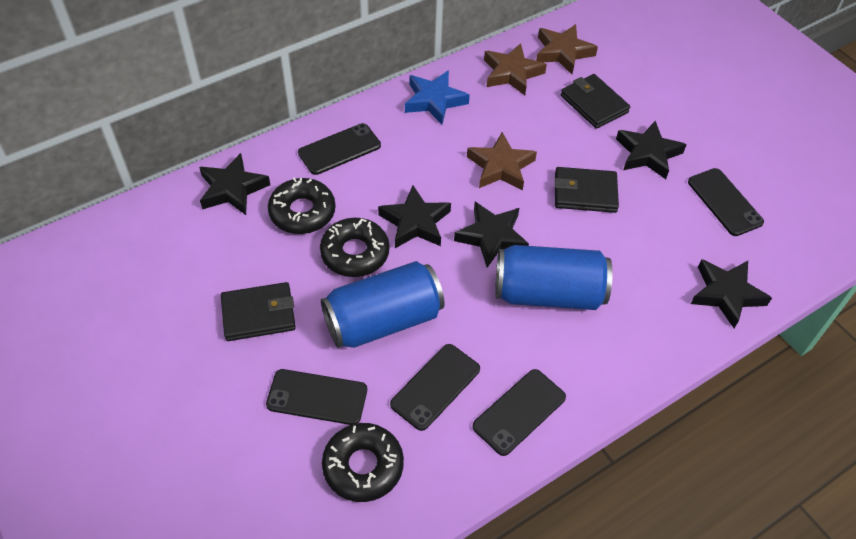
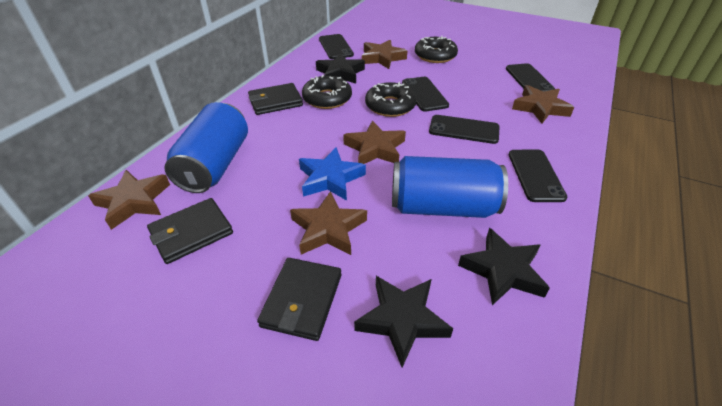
black star: 5 -> 3
brown star: 3 -> 5

